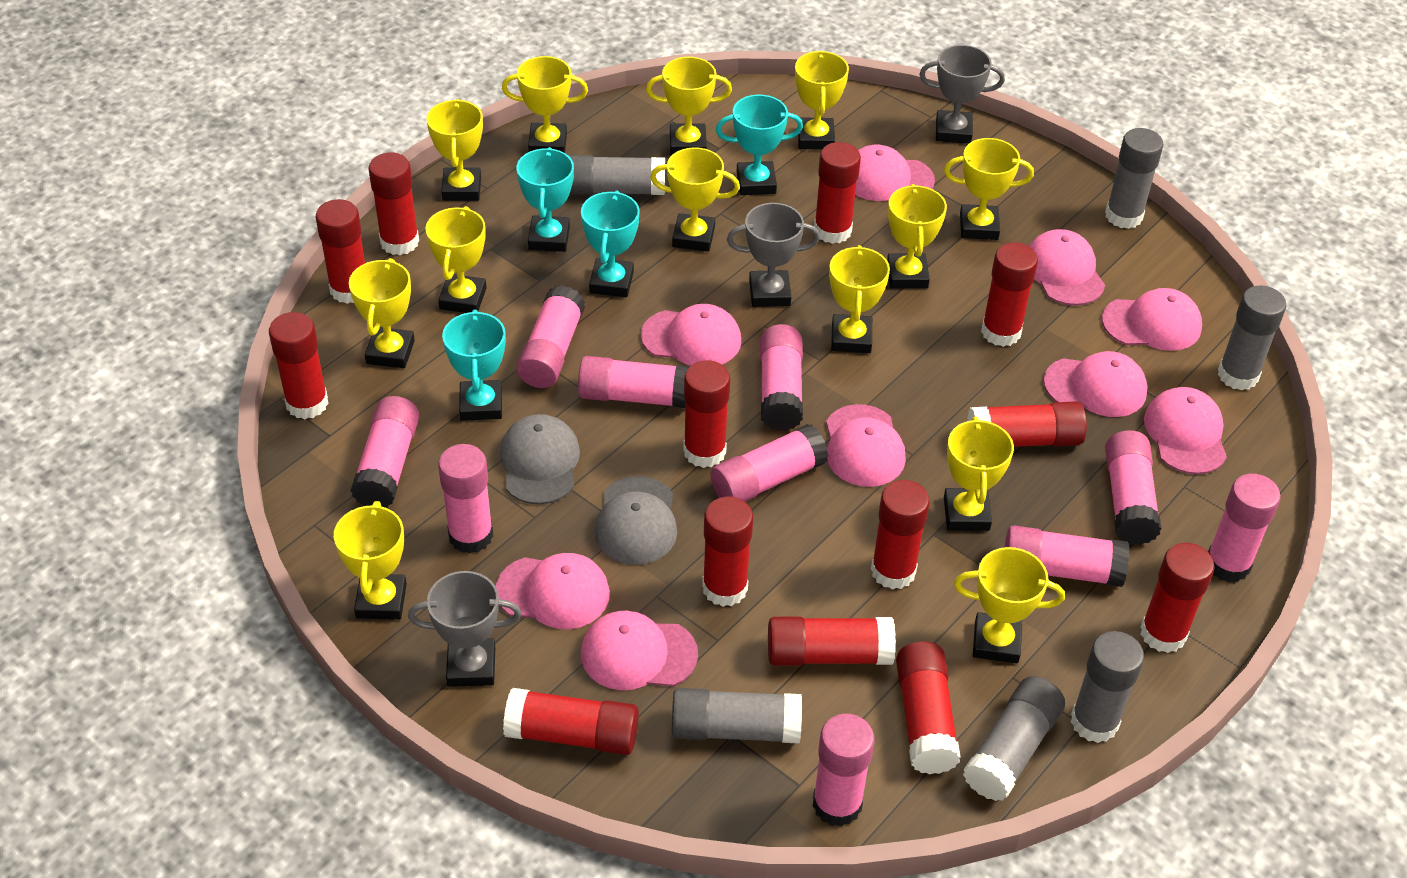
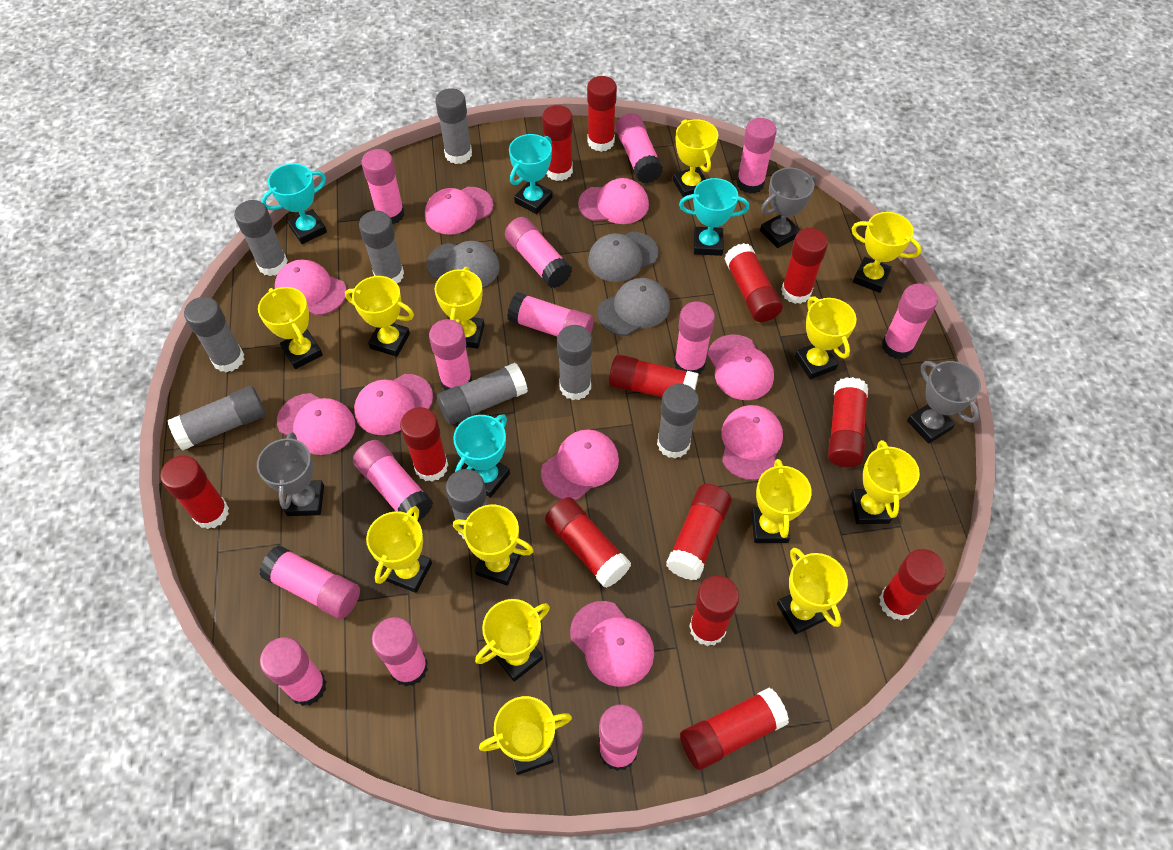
grey cap: 2 -> 3
grey glue stick: 6 -> 9
pink glue stick: 10 -> 13

